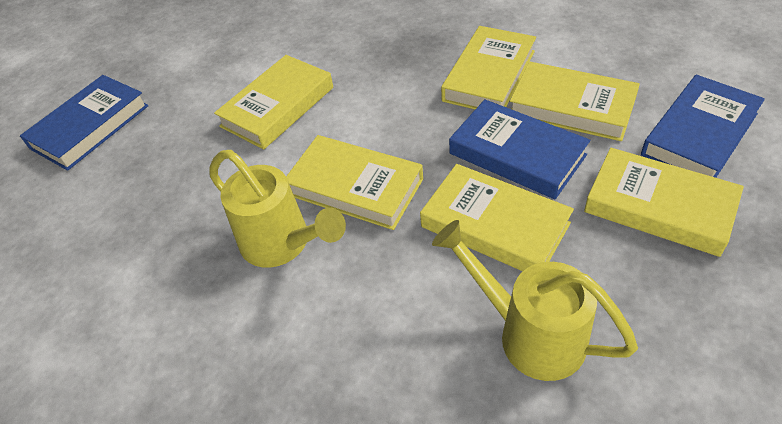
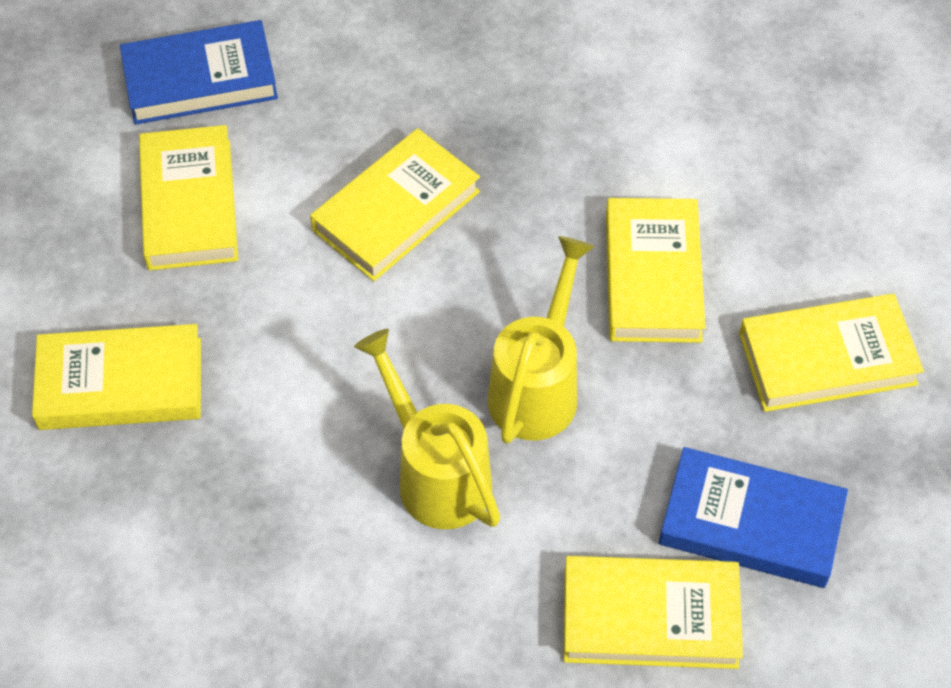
blue book: 3 -> 2

